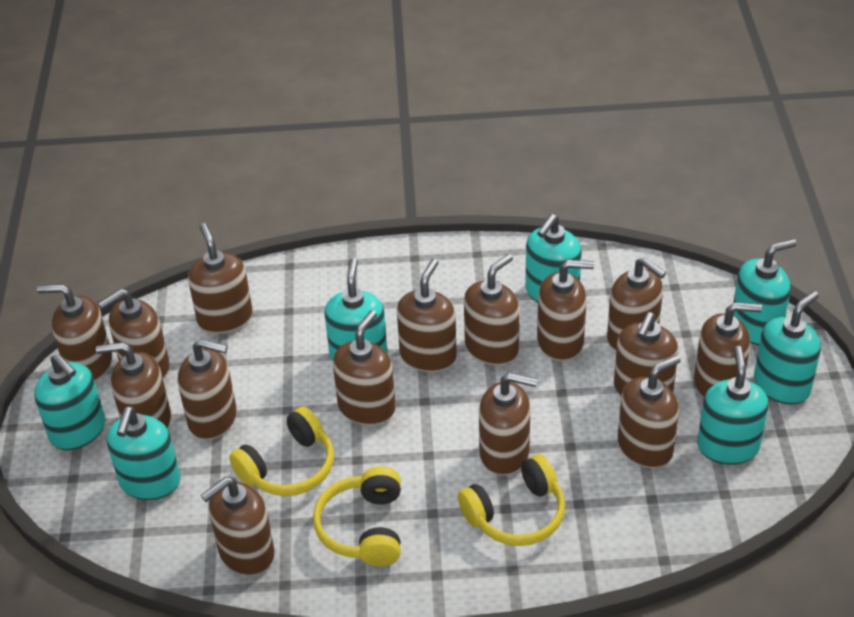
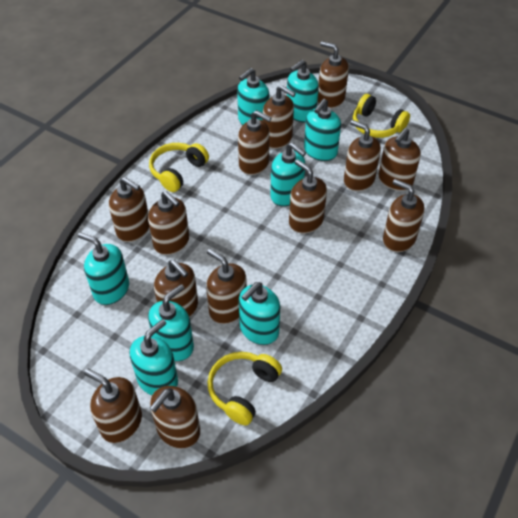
brown soap dispenser: 15 -> 13
turquoise soap dispenser: 7 -> 8

